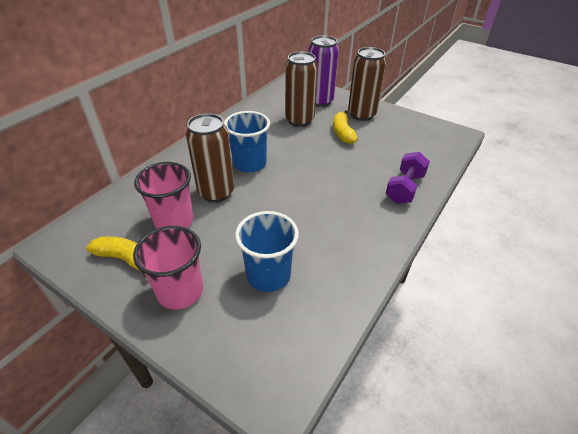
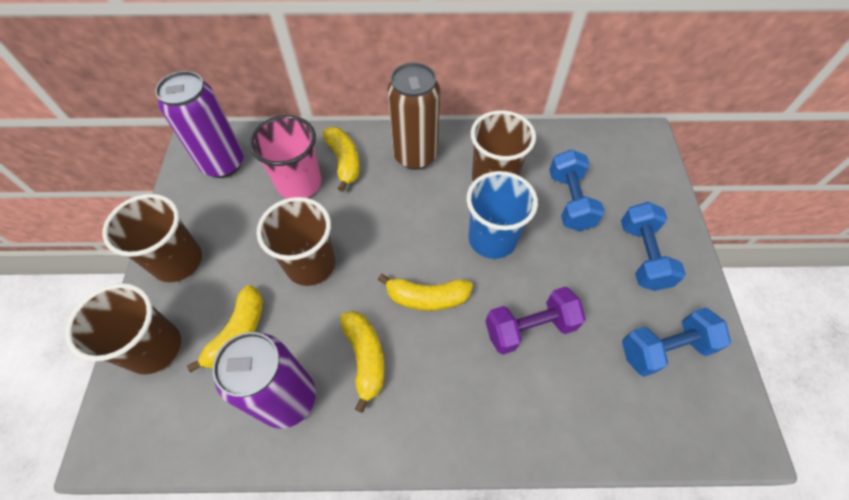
blue cup: 2 -> 1
blue dumbbell: 0 -> 3
brown can: 3 -> 1
brown cup: 0 -> 4
pink cup: 2 -> 1
purple can: 1 -> 2
yellow banana: 2 -> 4

